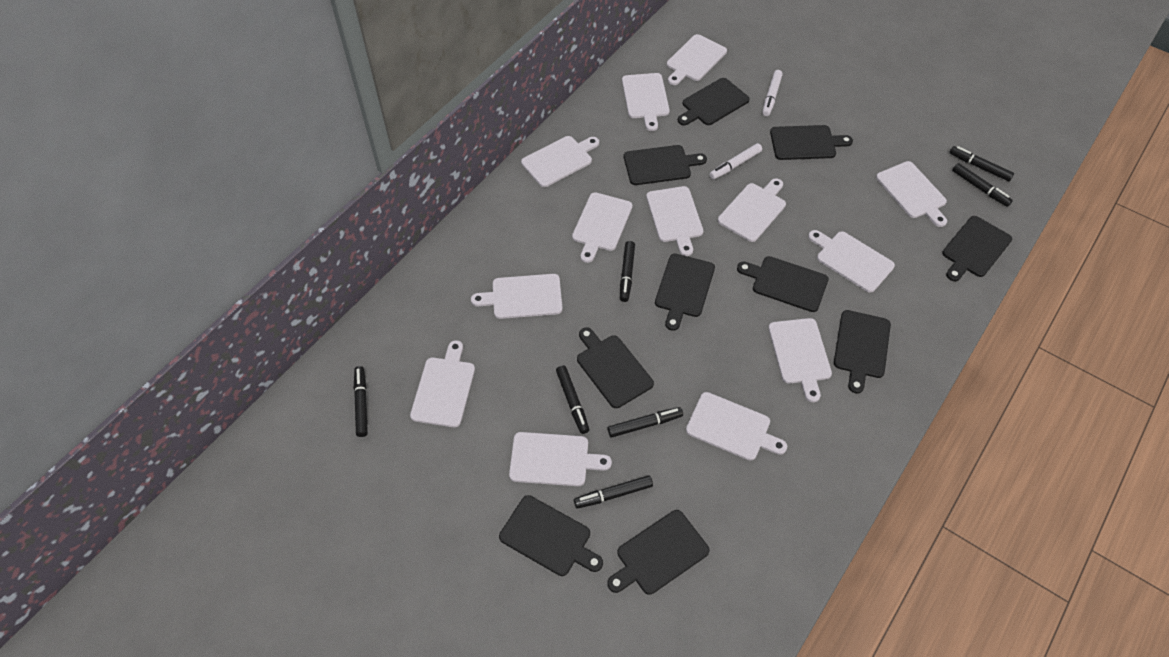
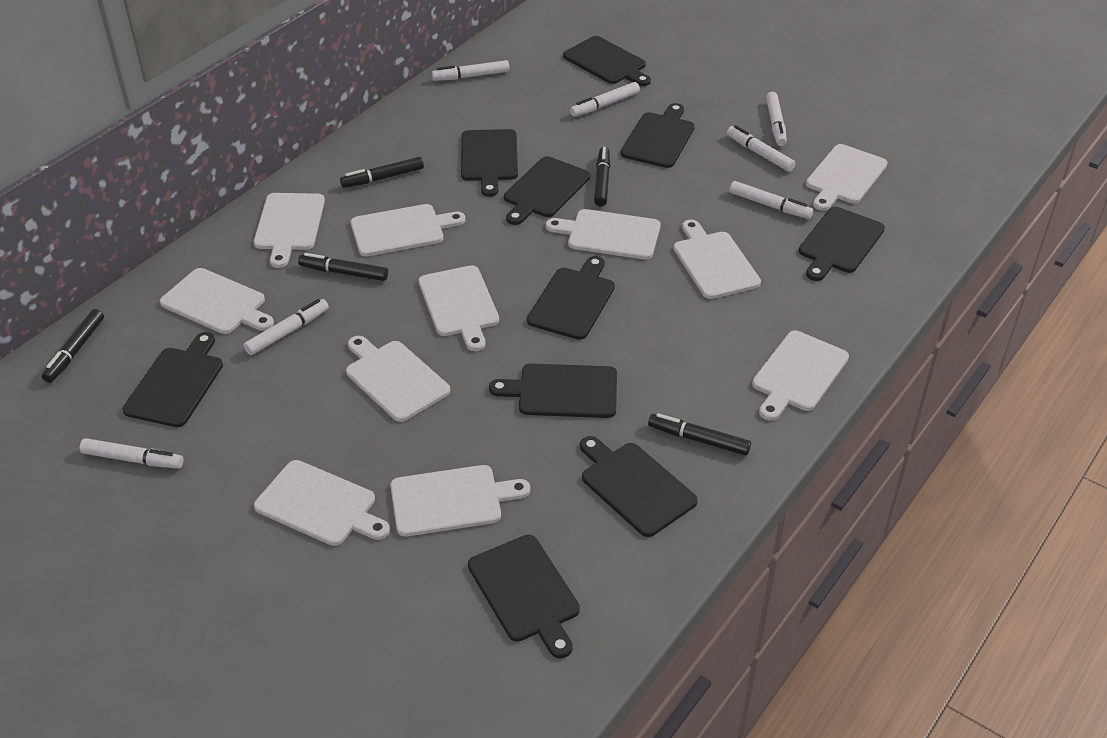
black marker: 7 -> 5
white cutting board: 13 -> 11
white marker: 2 -> 7

